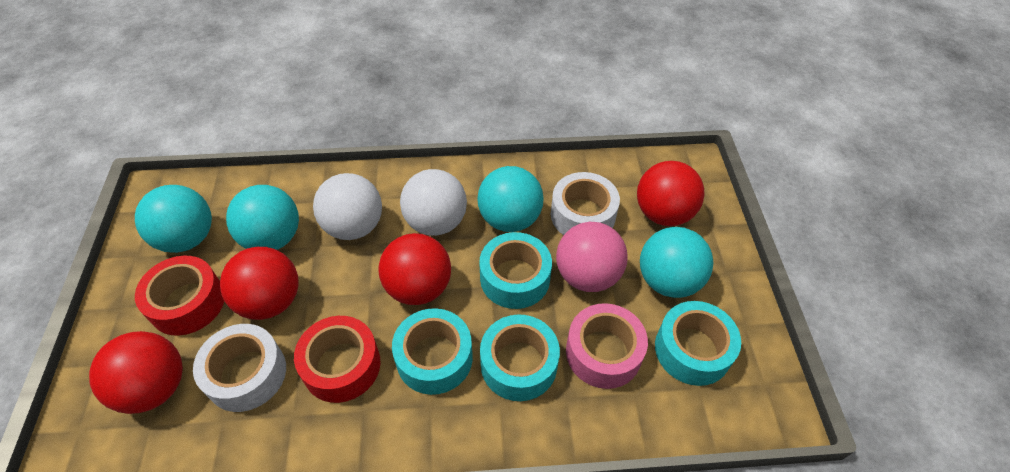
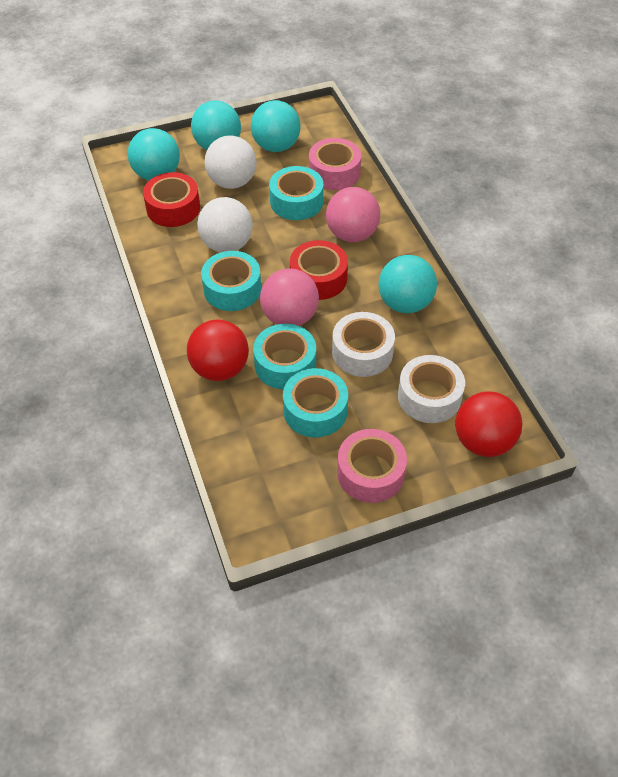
pink ball: 1 -> 2
pink tape: 1 -> 2
red ball: 4 -> 2

